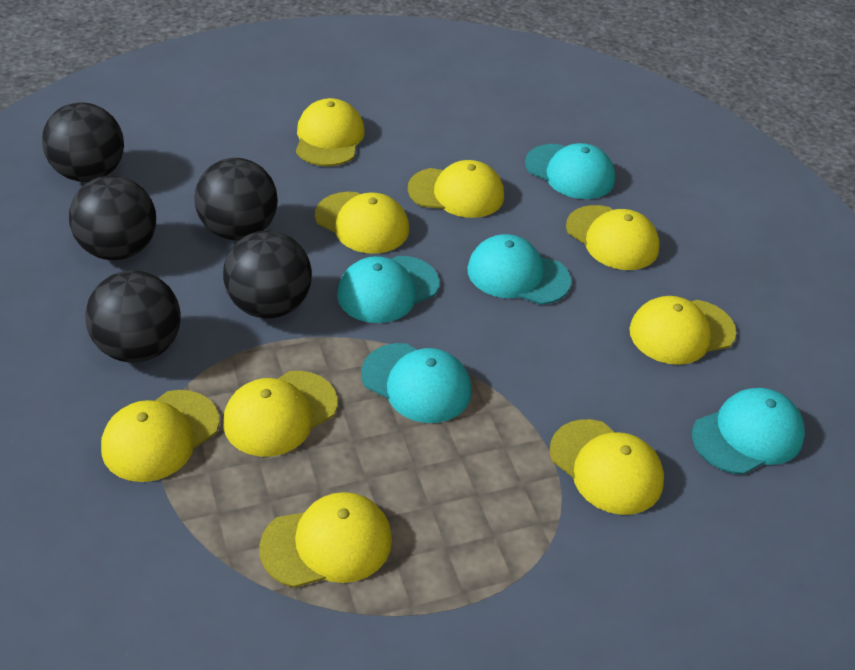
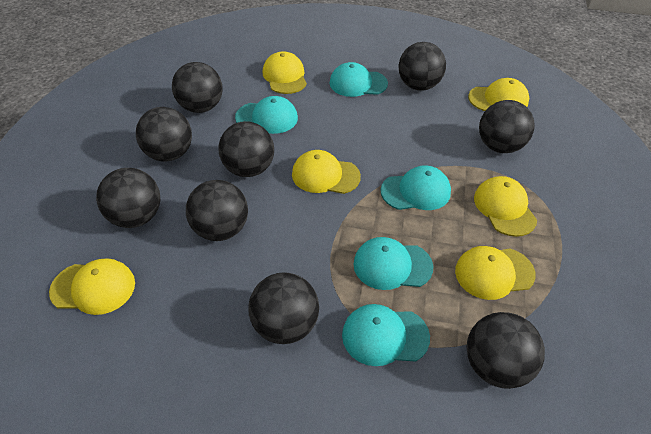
black ball: 5 -> 9
yellow cap: 9 -> 6

